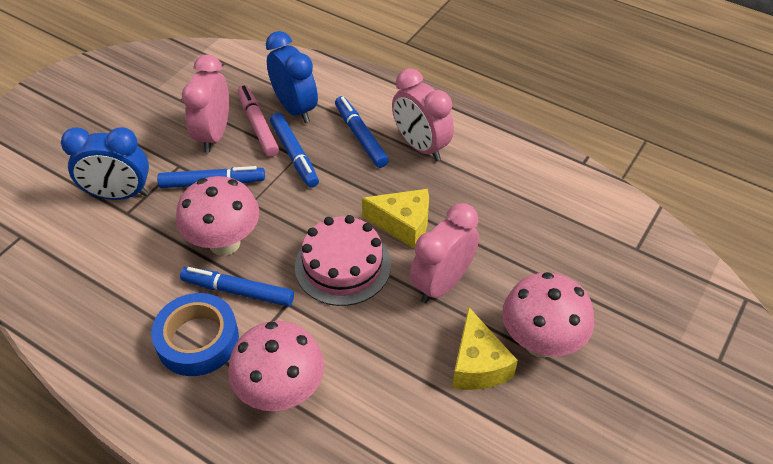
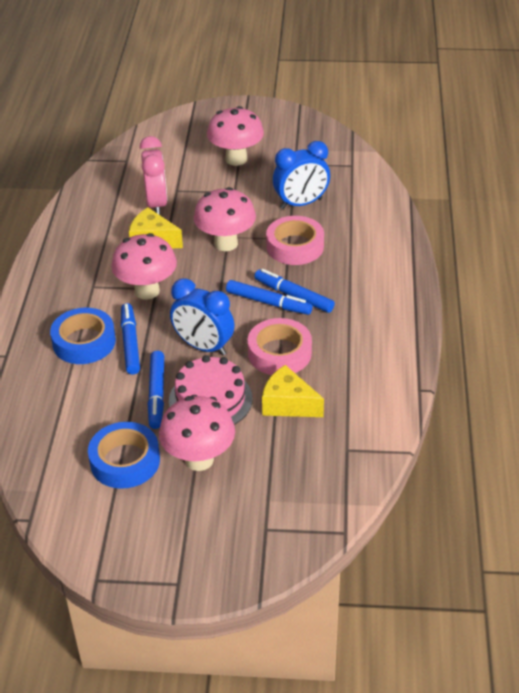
blue tape: 1 -> 2
pink clock: 3 -> 1
pink marker: 1 -> 0
pink mushroom: 3 -> 4
pink tape: 0 -> 2

